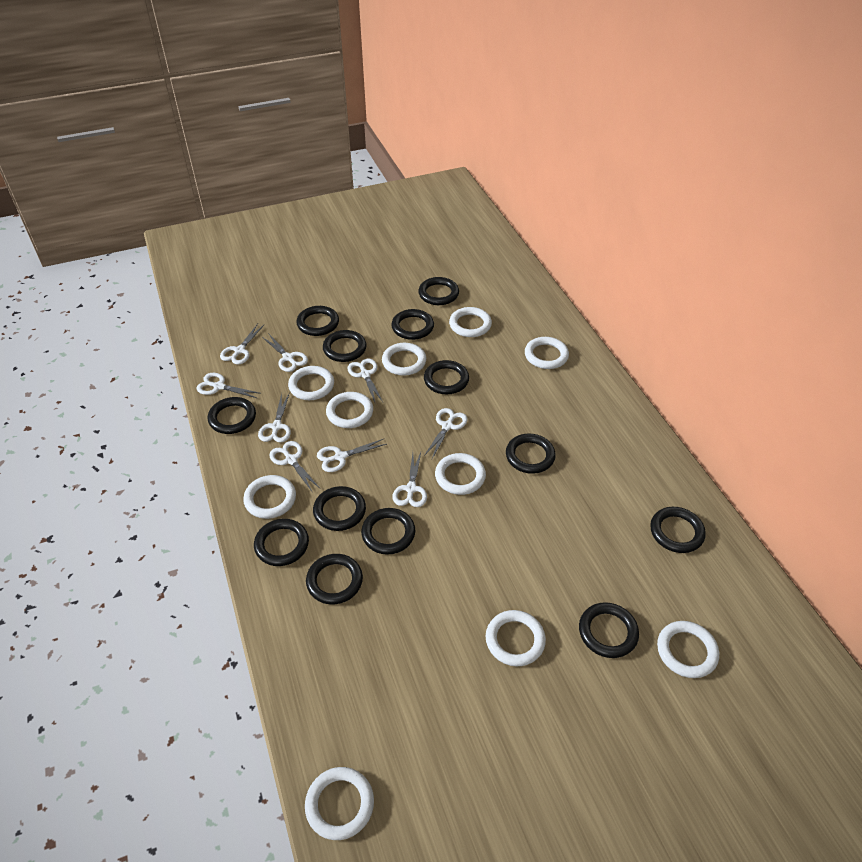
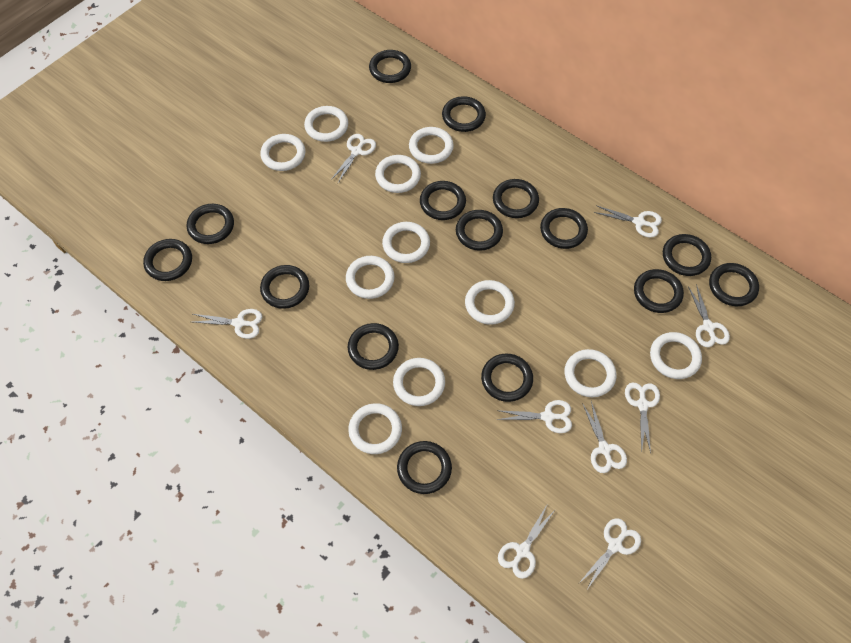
black ring: 13 -> 15
white ring: 10 -> 11

